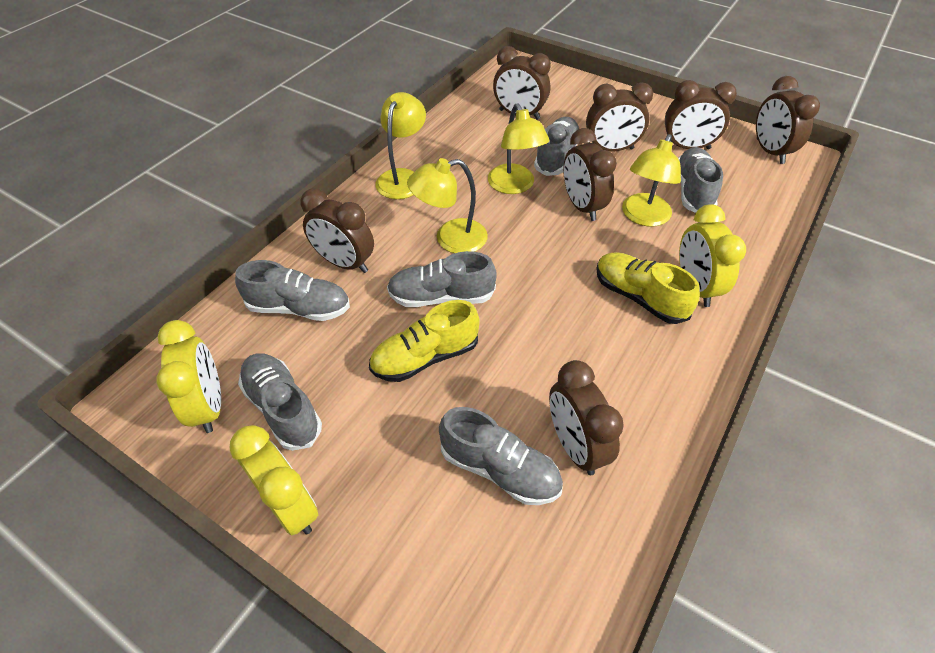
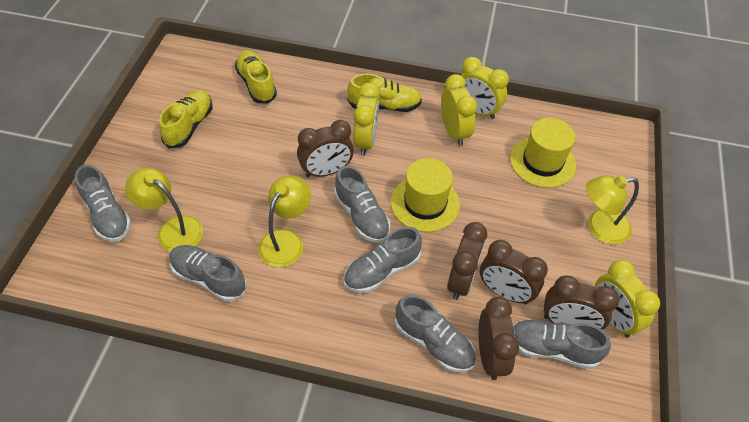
brown clock: 7 -> 5
yellow clock: 3 -> 4
yellow hat: 0 -> 2
yellow lamp: 4 -> 3
yellow shoe: 2 -> 3

